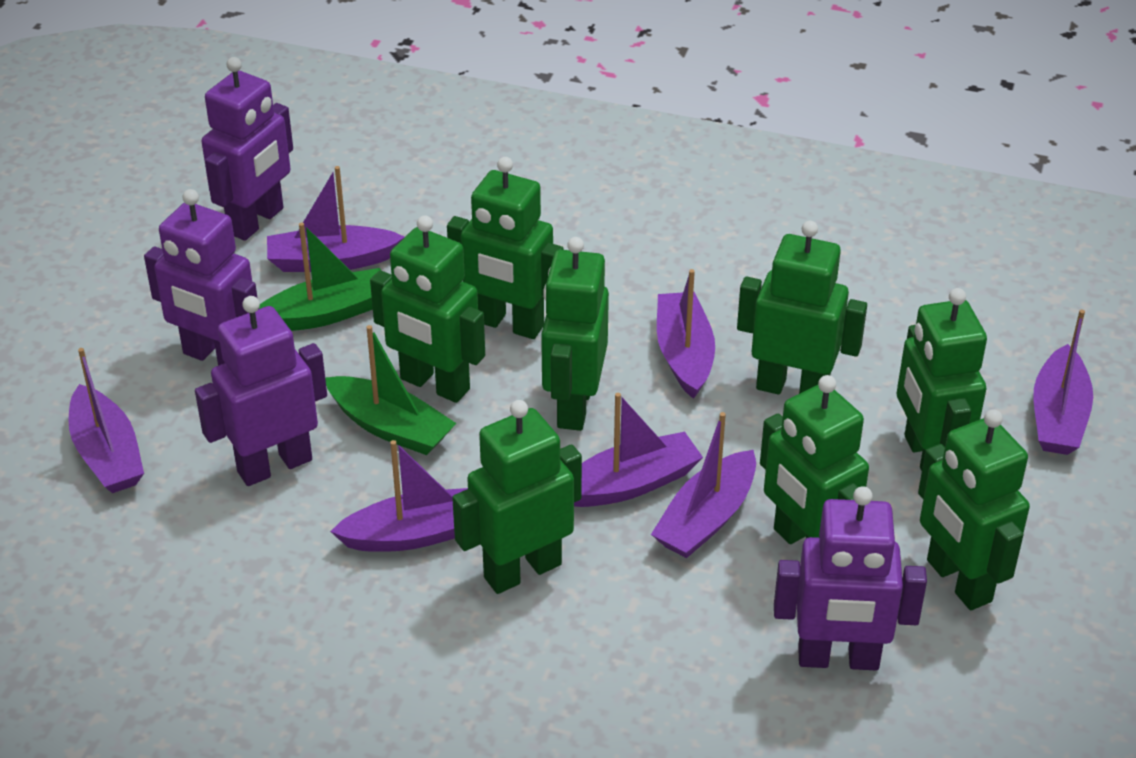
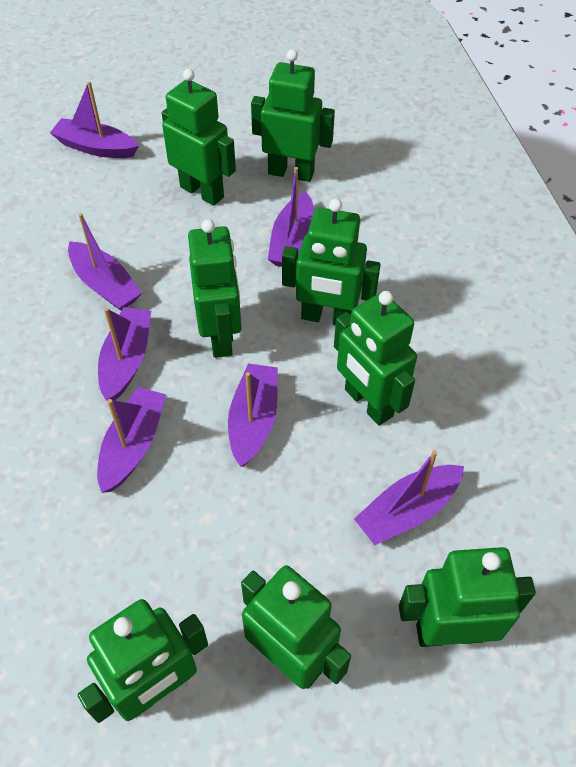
green boat: 2 -> 0
purple robot: 4 -> 0

